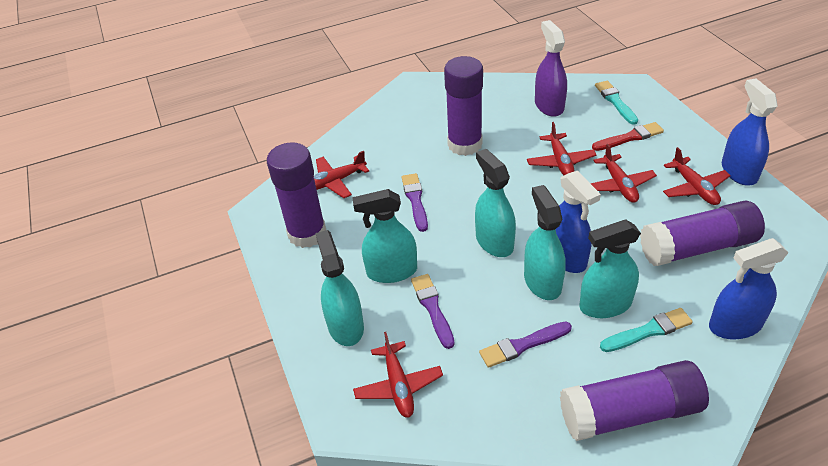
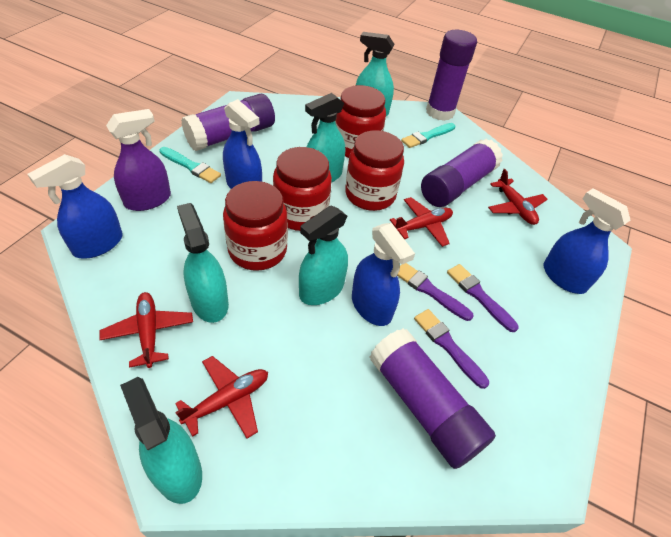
blue spray bottle: 3 -> 4
red brush: 1 -> 0
red jar: 0 -> 4
red plane: 5 -> 4

